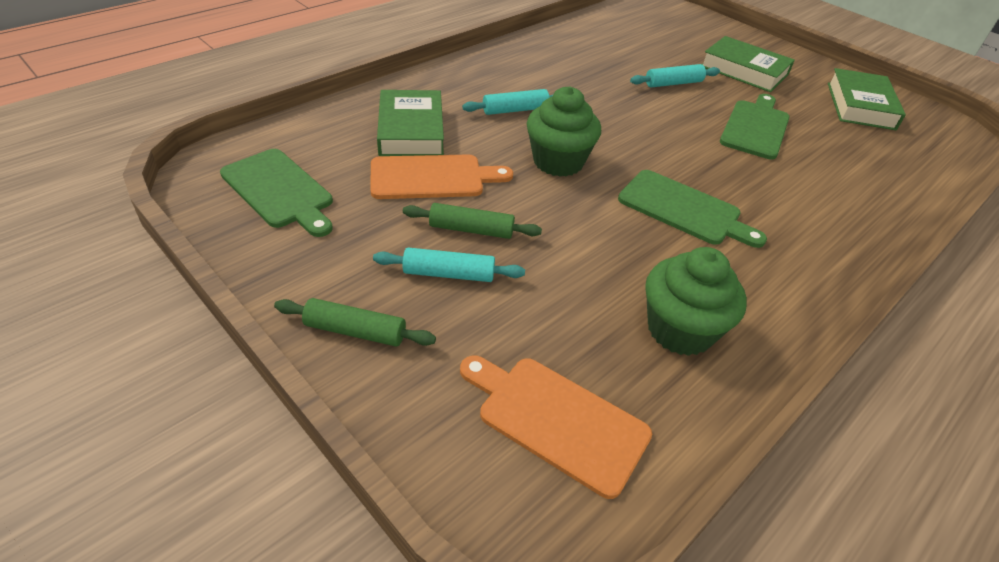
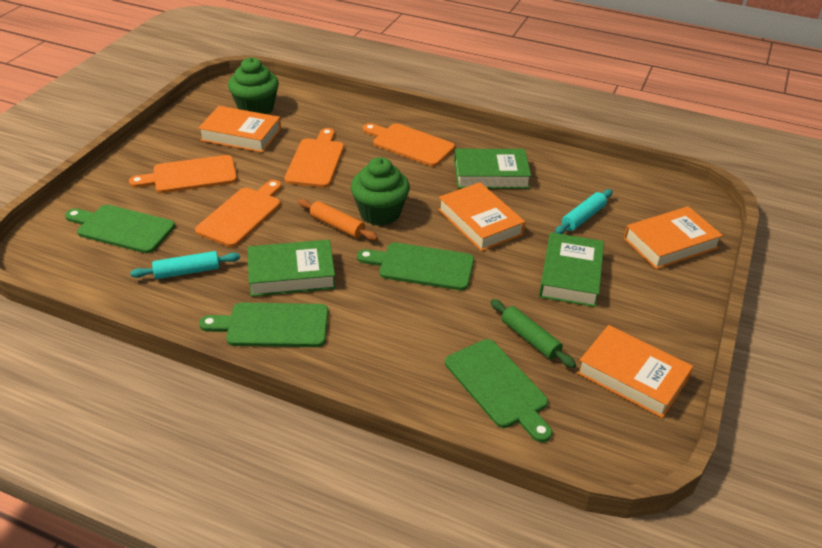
green cutting board: 3 -> 4
green rolling pin: 2 -> 1
orange book: 0 -> 4
orange cutting board: 2 -> 4
orange rolling pin: 0 -> 1
turquoise rolling pin: 3 -> 2

